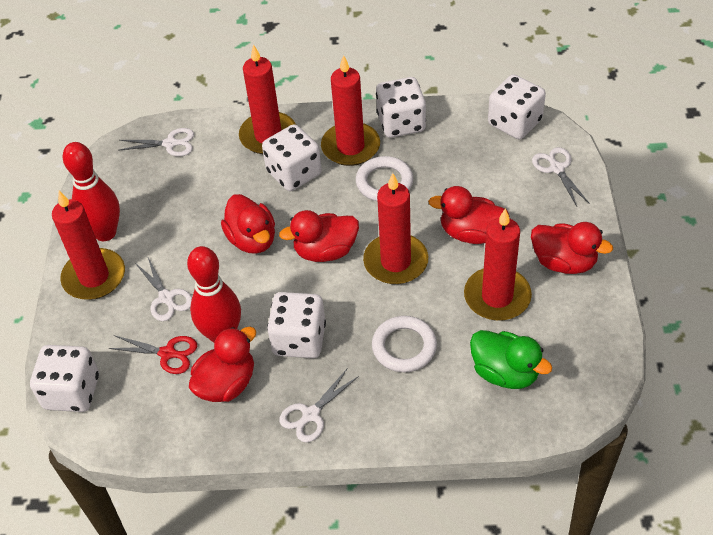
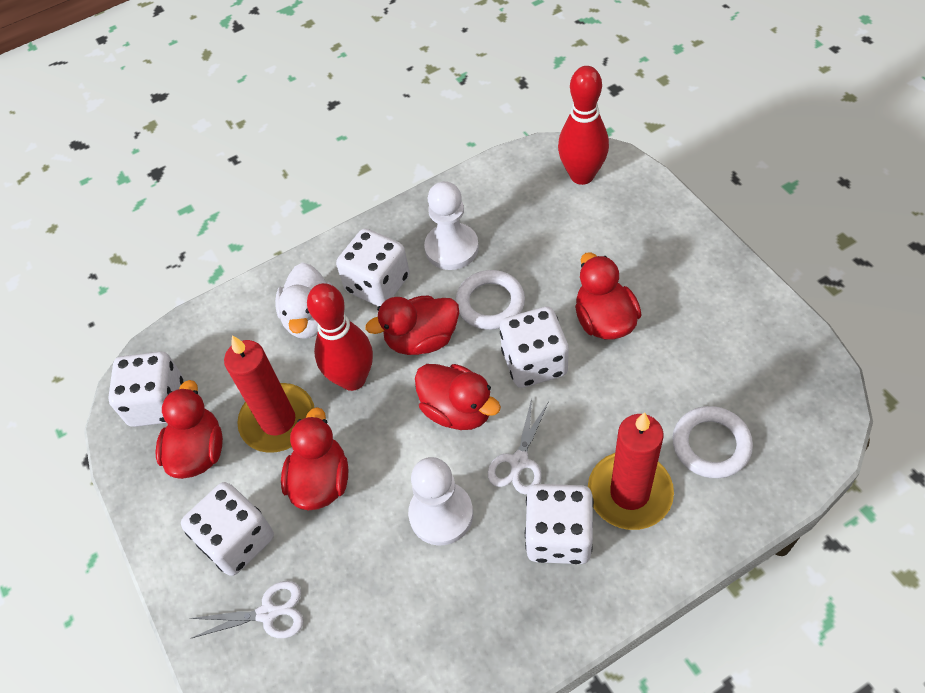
green duck: 1 -> 0
red candle: 5 -> 2
red scissors: 1 -> 0
white duck: 0 -> 1
white pawn: 0 -> 2
white scissors: 4 -> 2

